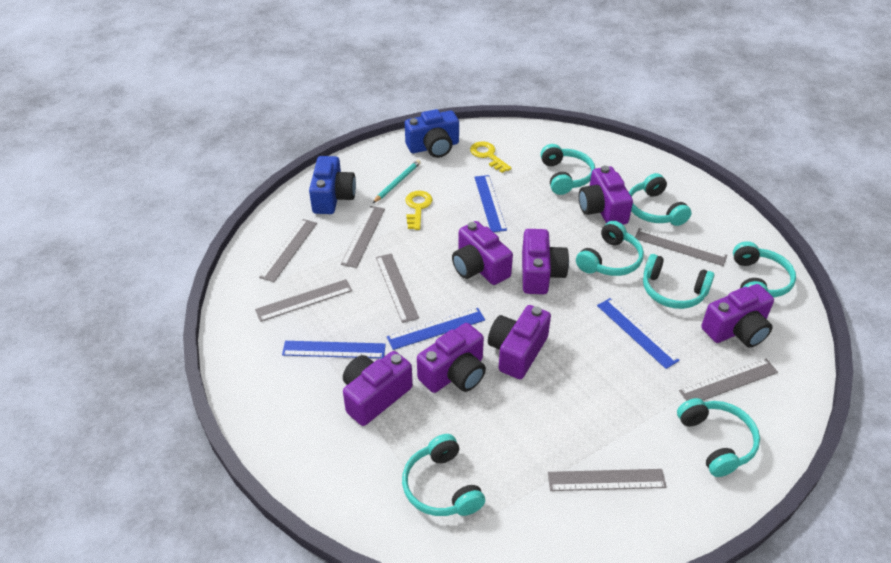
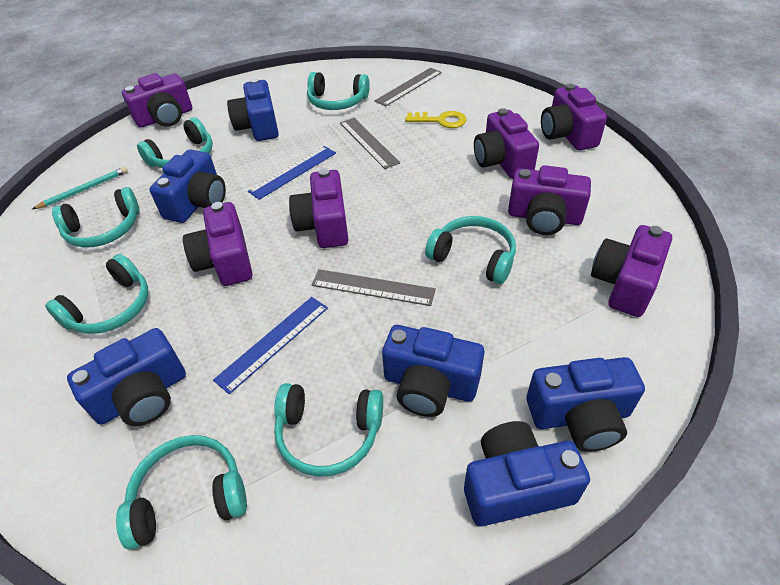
blue camera: 2 -> 6
blue ruler: 4 -> 2
grey ruler: 7 -> 3
yellow key: 2 -> 1

